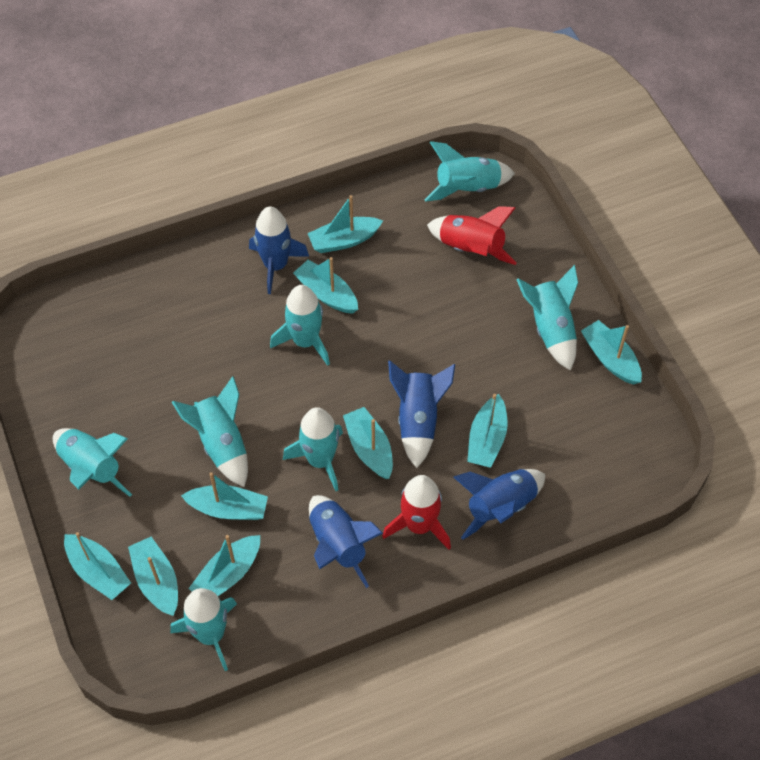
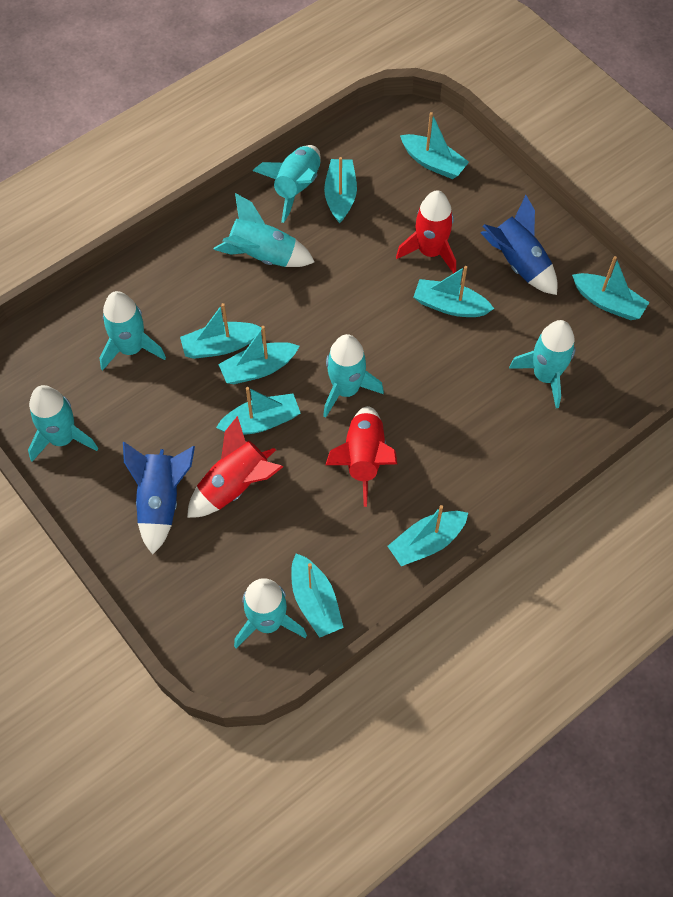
blue rocket: 4 -> 2
red rocket: 2 -> 3

